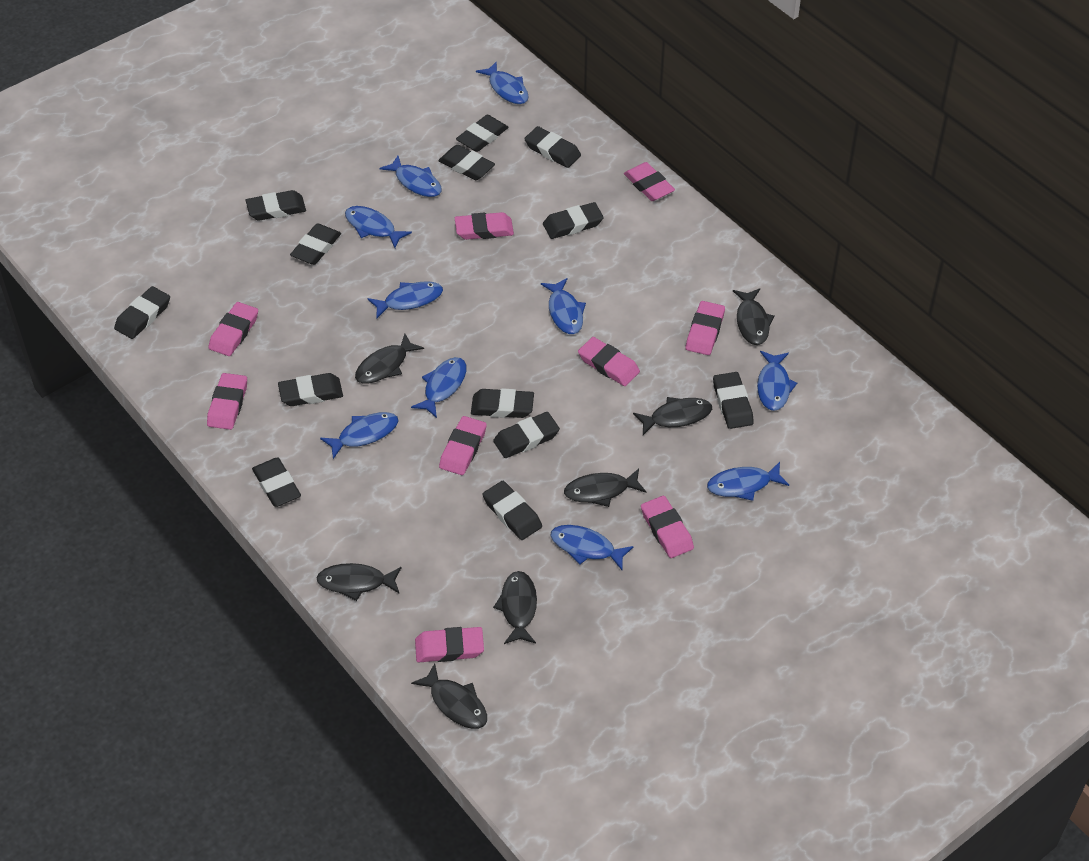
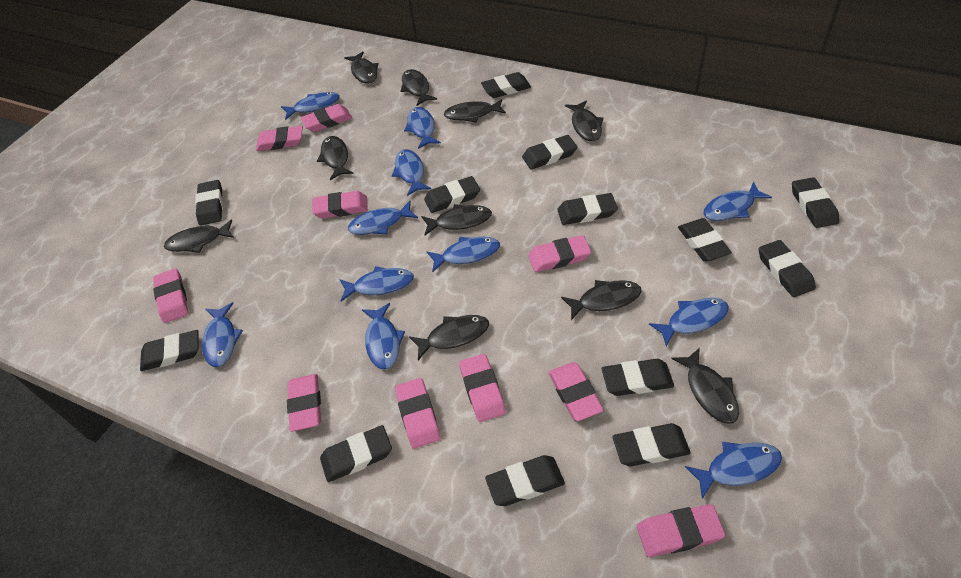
black fish: 7 -> 10
blue fish: 10 -> 11
pink eraser: 9 -> 10

